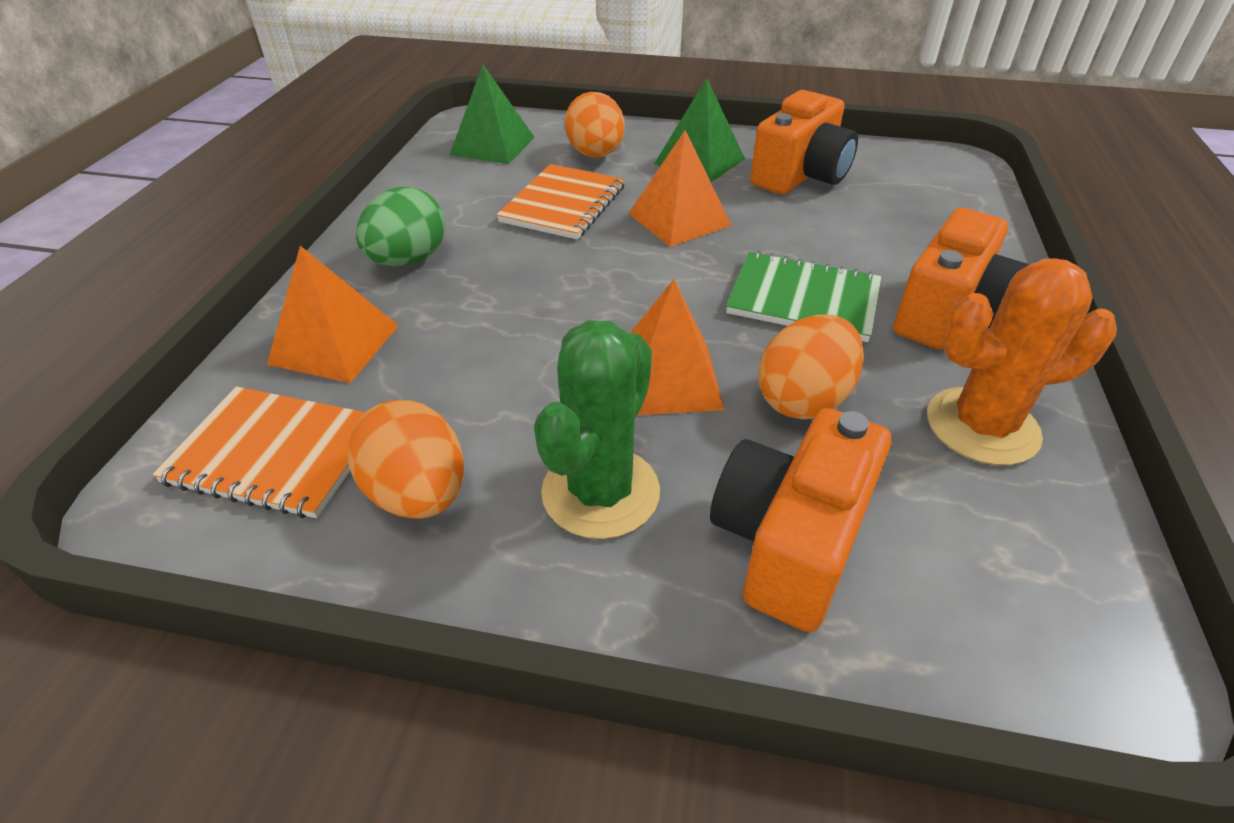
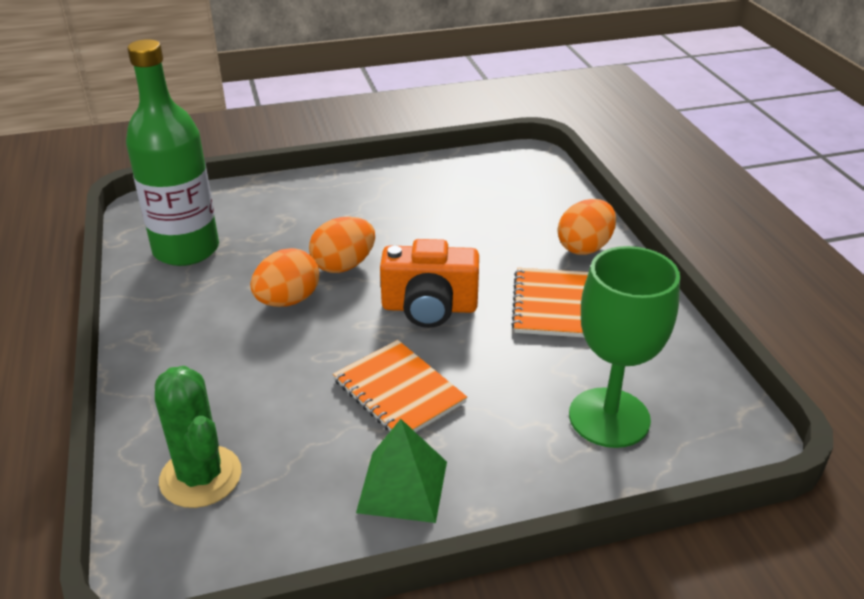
green bottle: 0 -> 1
green egg: 1 -> 0
green goblet: 0 -> 1
green notebook: 1 -> 0
green pyramid: 2 -> 1
orange cactus: 1 -> 0
orange camera: 3 -> 1
orange pyramid: 3 -> 0

